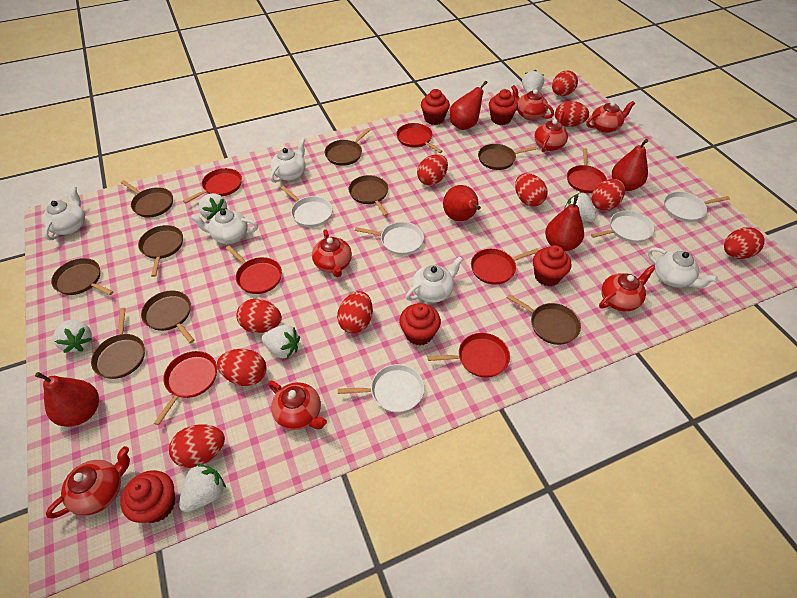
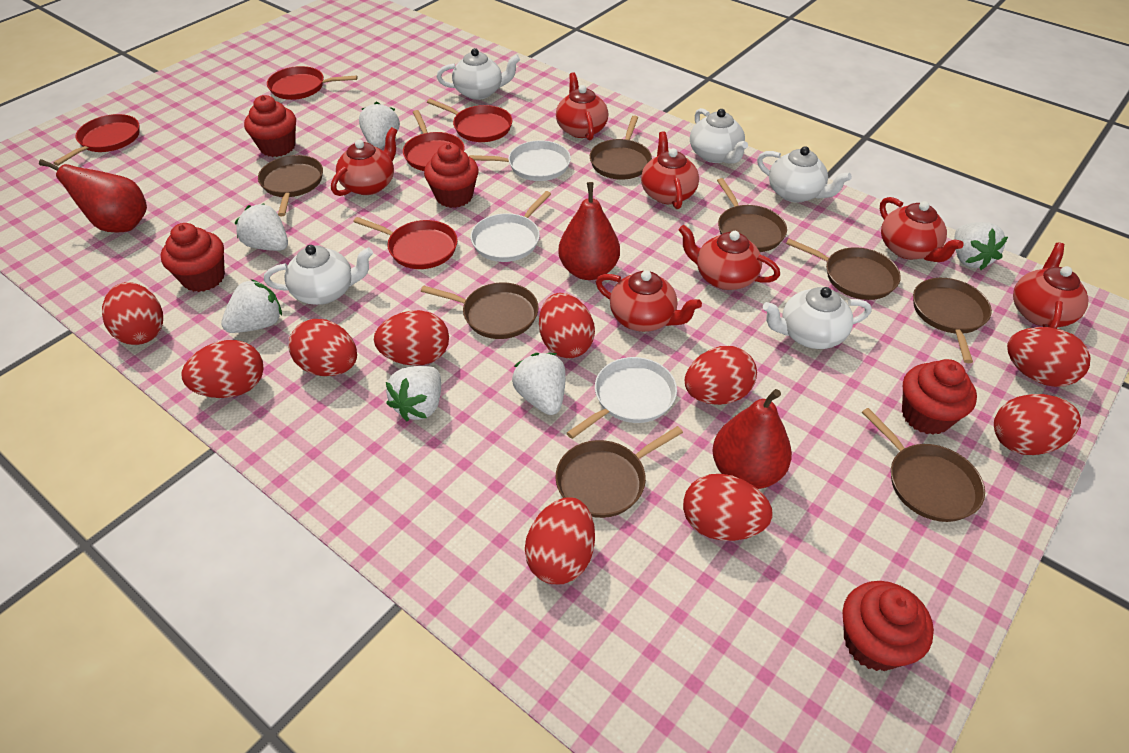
brown pan: 9 -> 8
red pan: 7 -> 5
red pear: 5 -> 3
white pan: 5 -> 3

